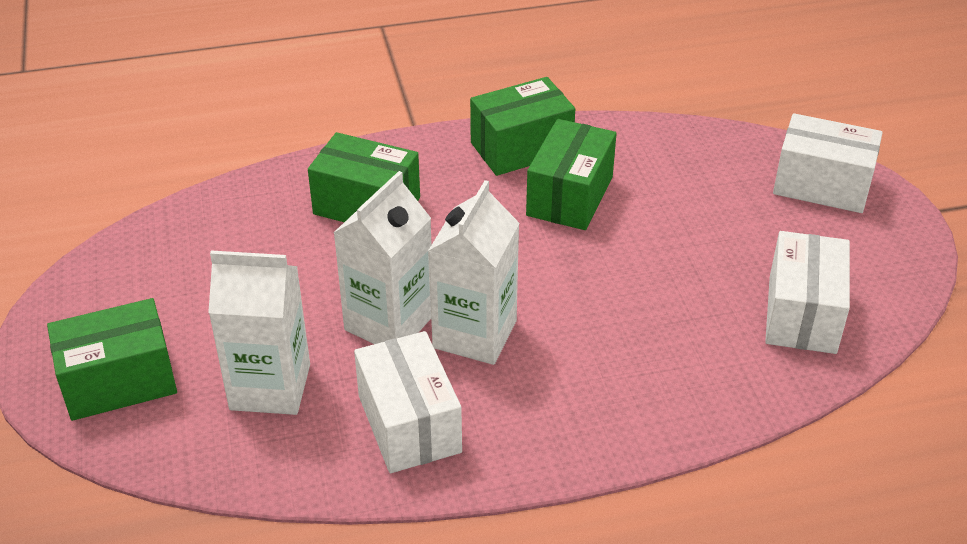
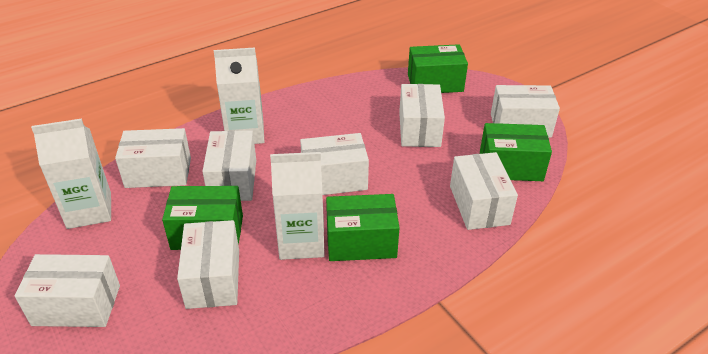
white box: 3 -> 8

